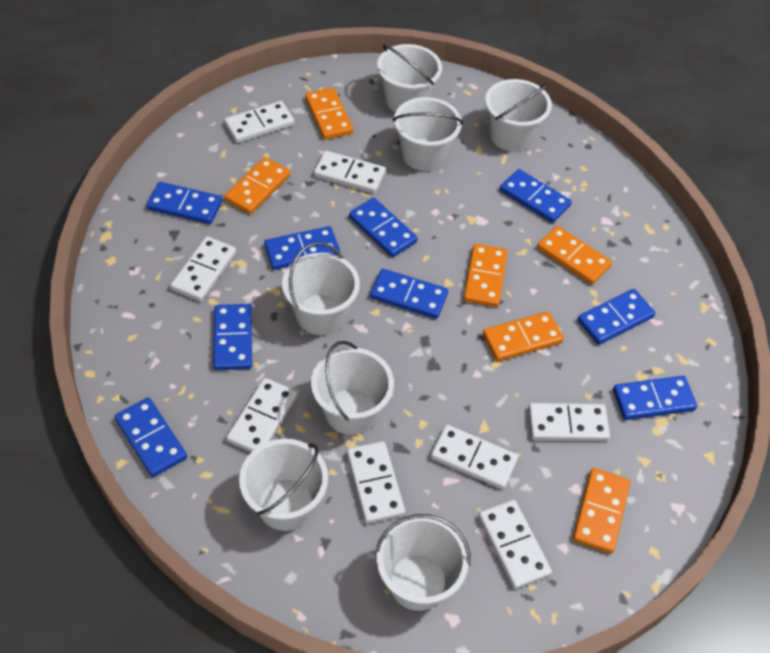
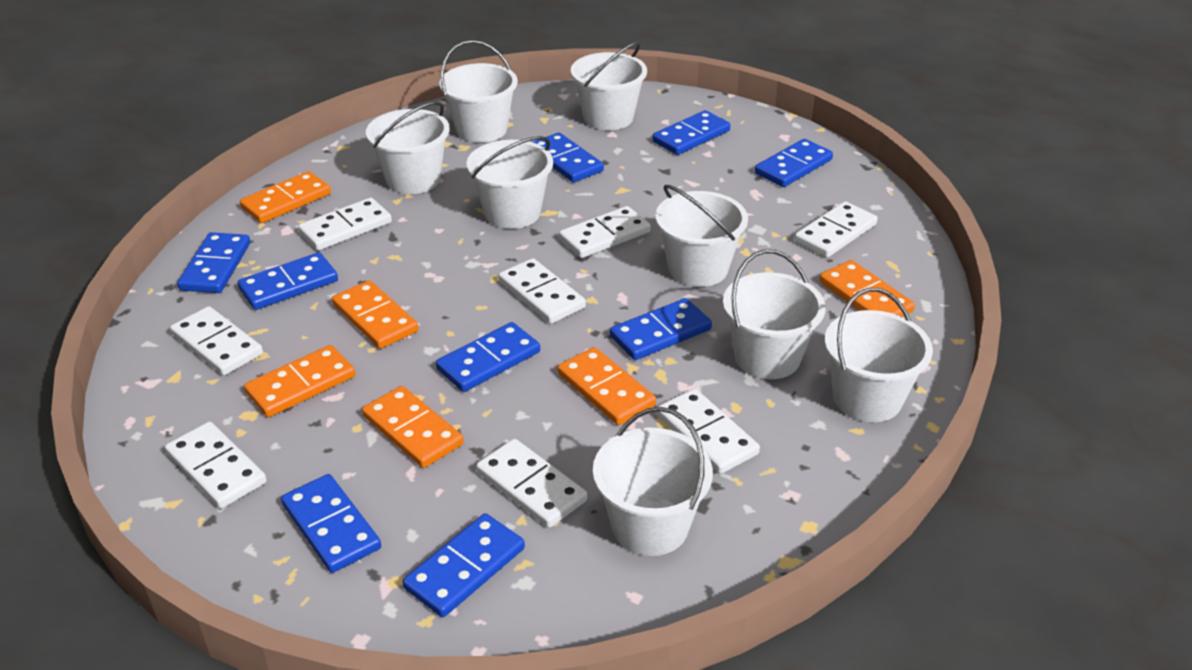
white bucket: 7 -> 8

